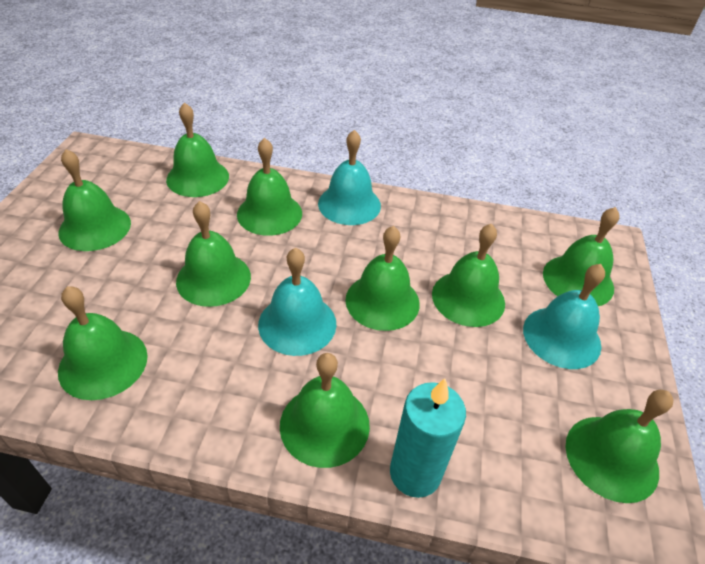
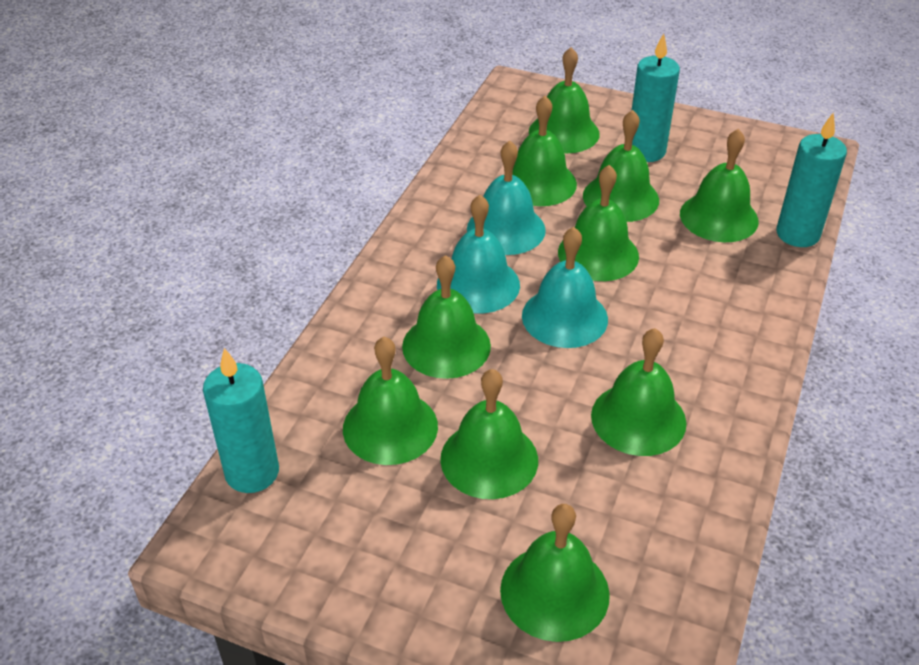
turquoise candle: 1 -> 3

